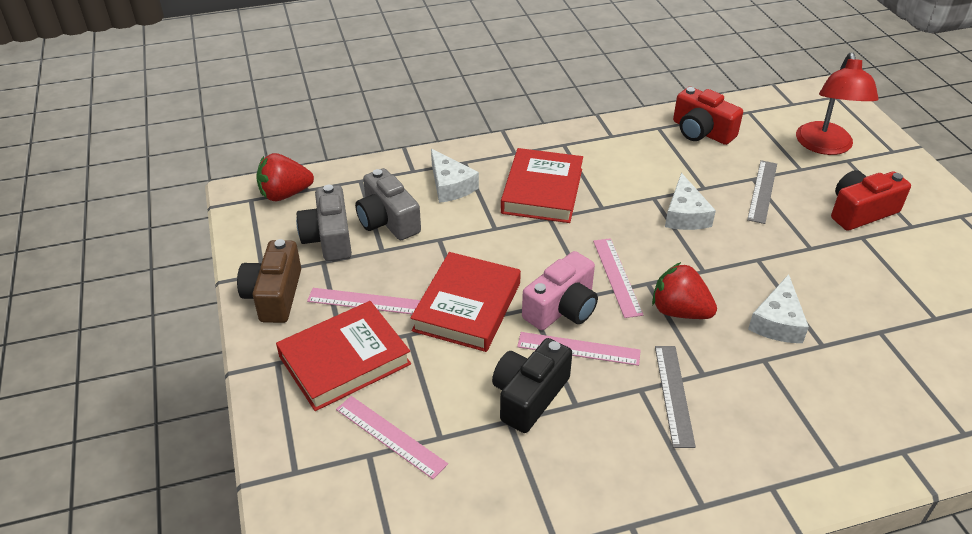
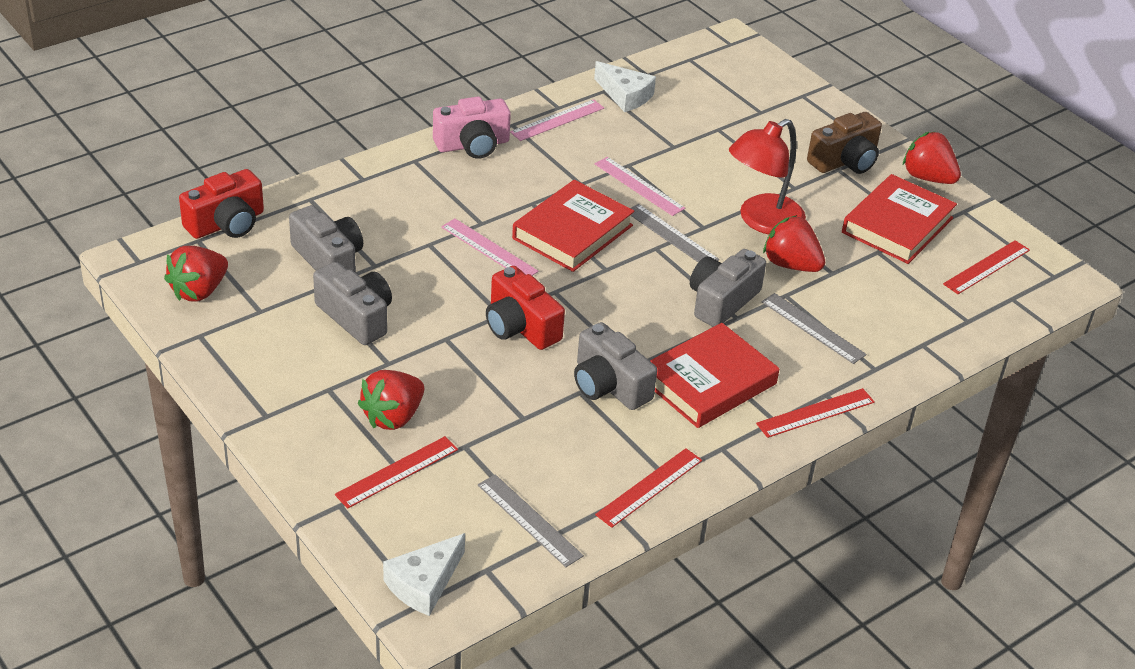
black camera: 1 -> 0
grey camera: 2 -> 4
grey ruler: 2 -> 3
pink ruler: 4 -> 3
red ruler: 0 -> 4
red strawberry: 2 -> 4
white cheese: 3 -> 2

